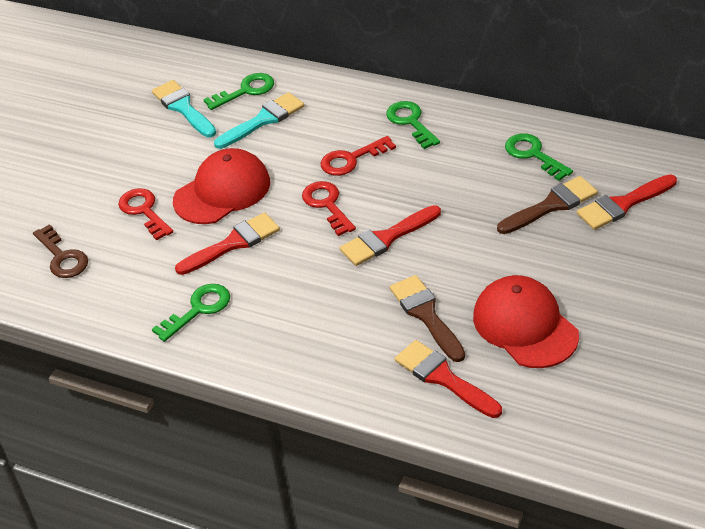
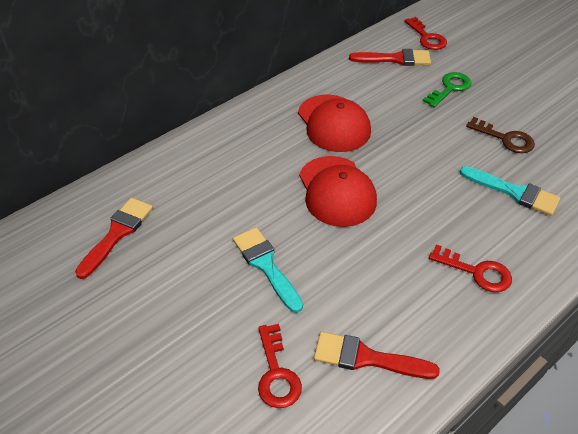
brown brush: 2 -> 0
green key: 4 -> 1
red brush: 4 -> 3

